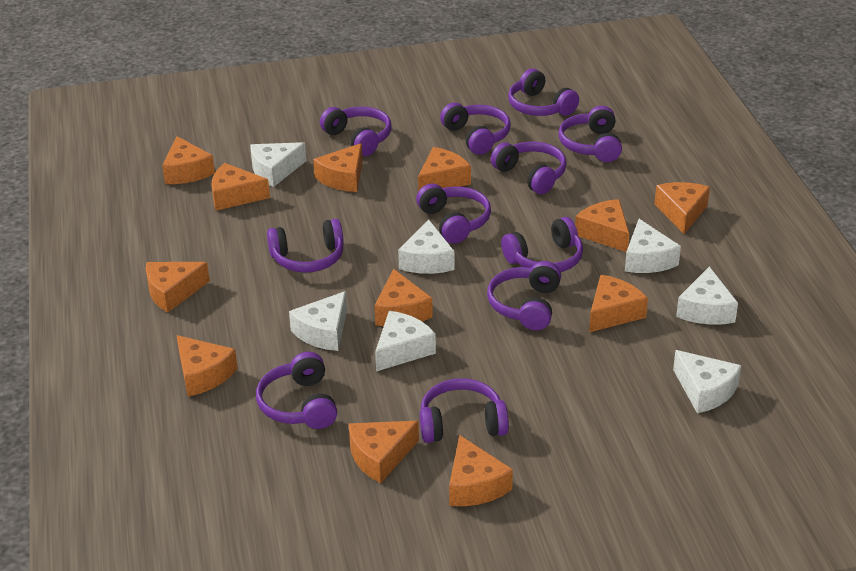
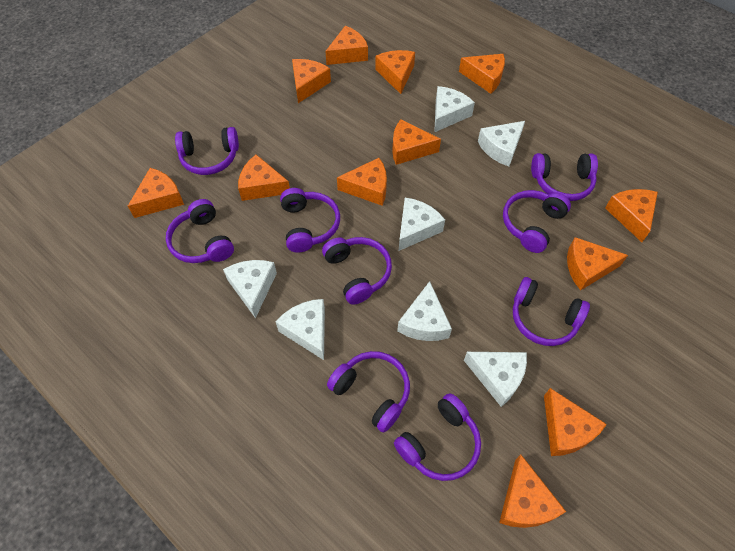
purple headphones: 11 -> 9

